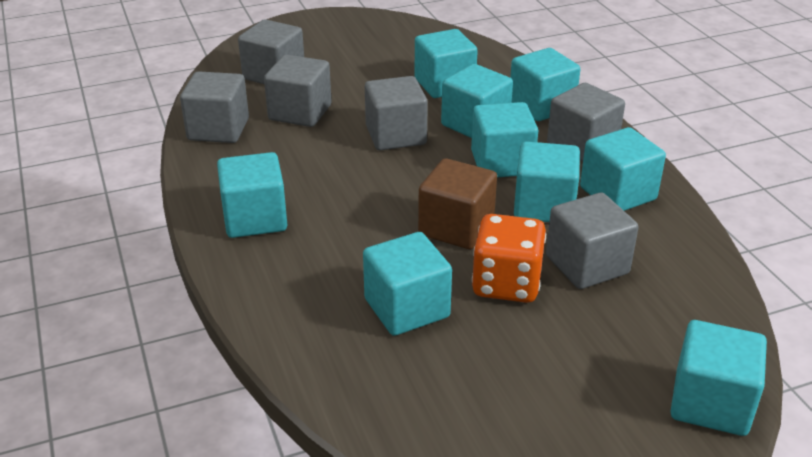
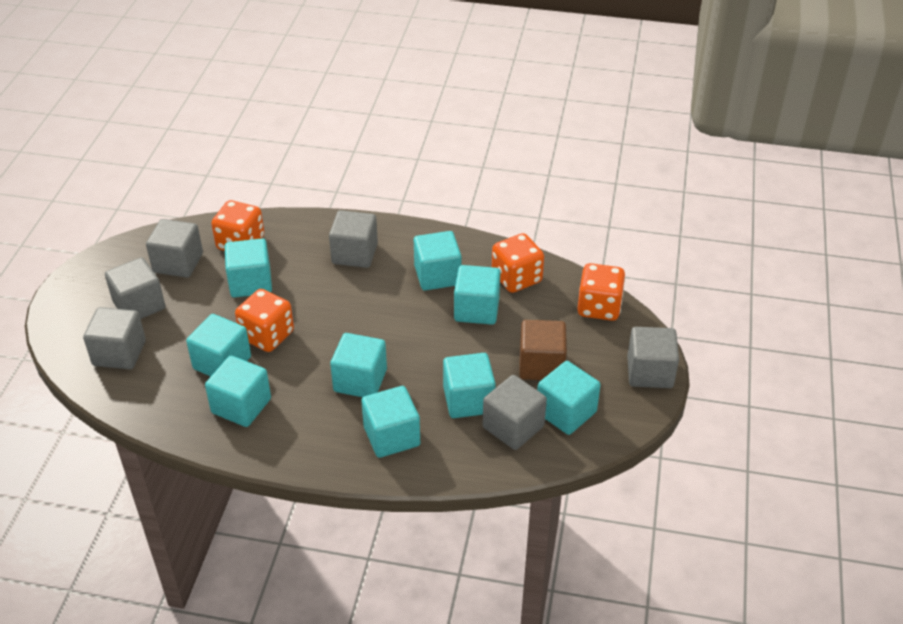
orange dice: 1 -> 4

